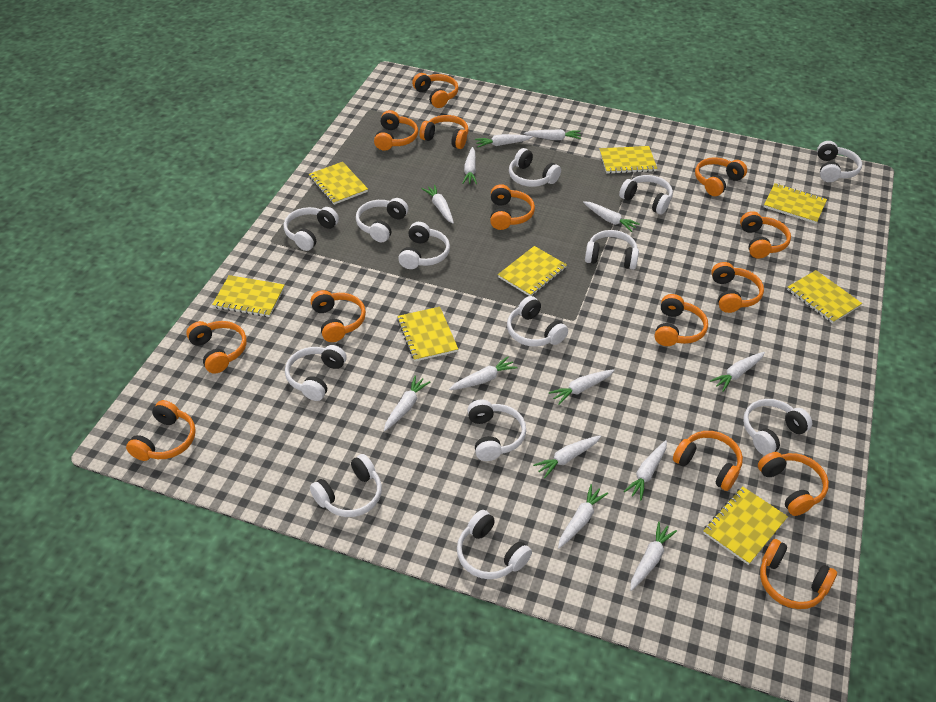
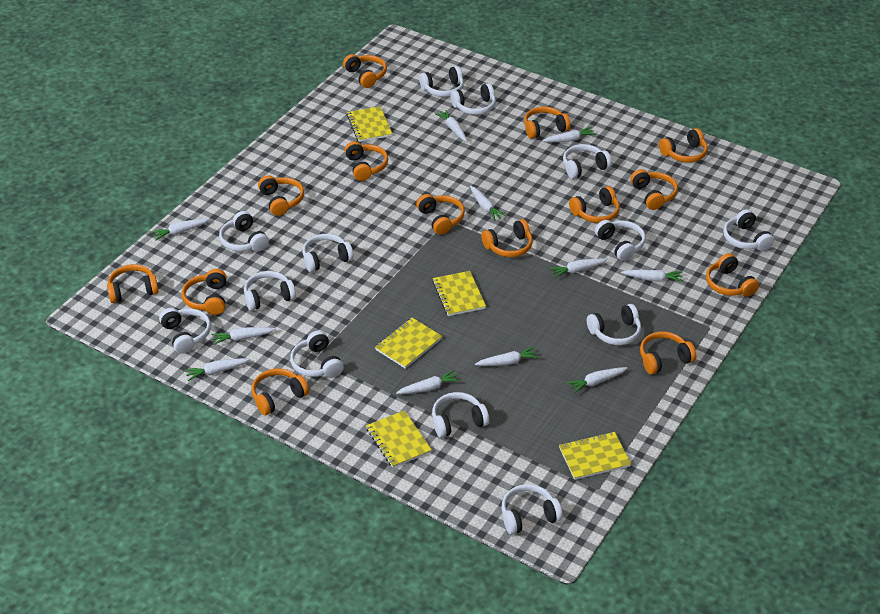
white carrot: 13 -> 11
yellow notebook: 8 -> 5

